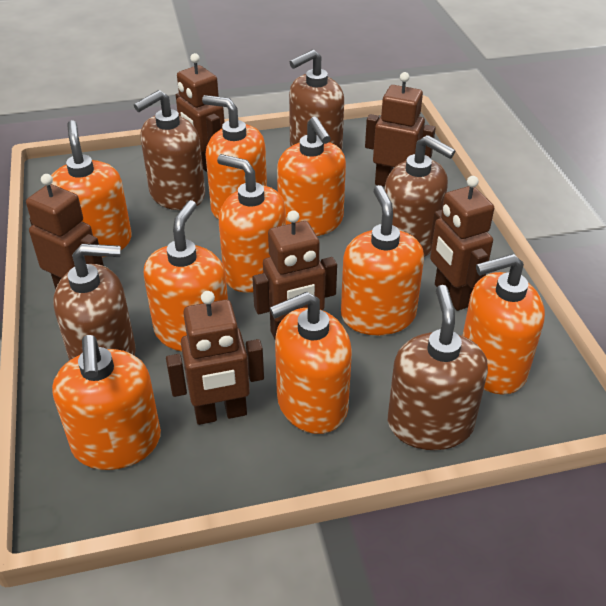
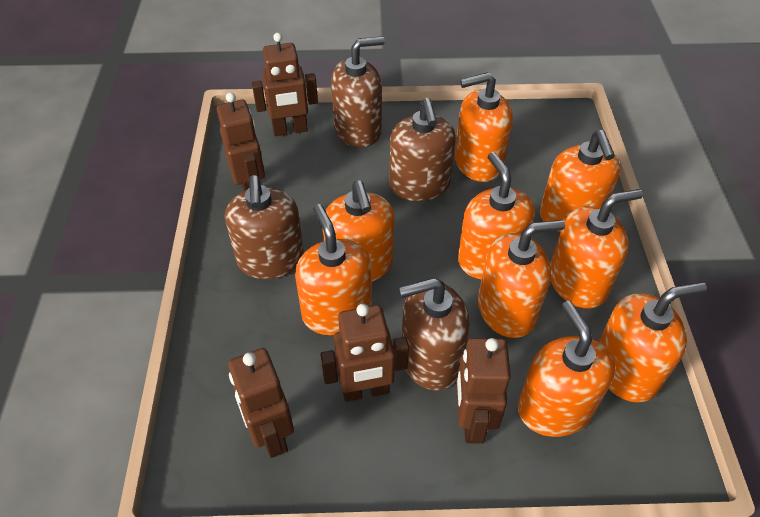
brown robot: 6 -> 5
brown soap dispenser: 5 -> 4

